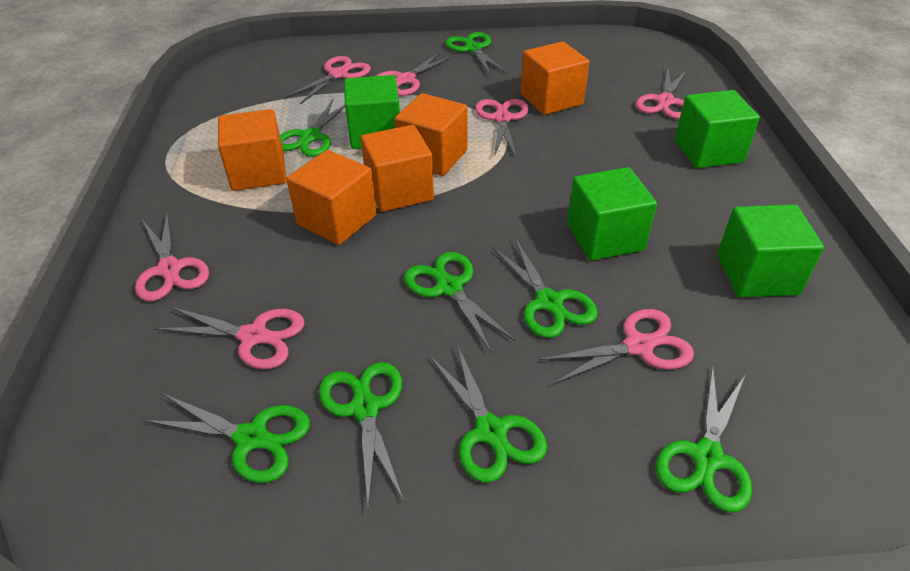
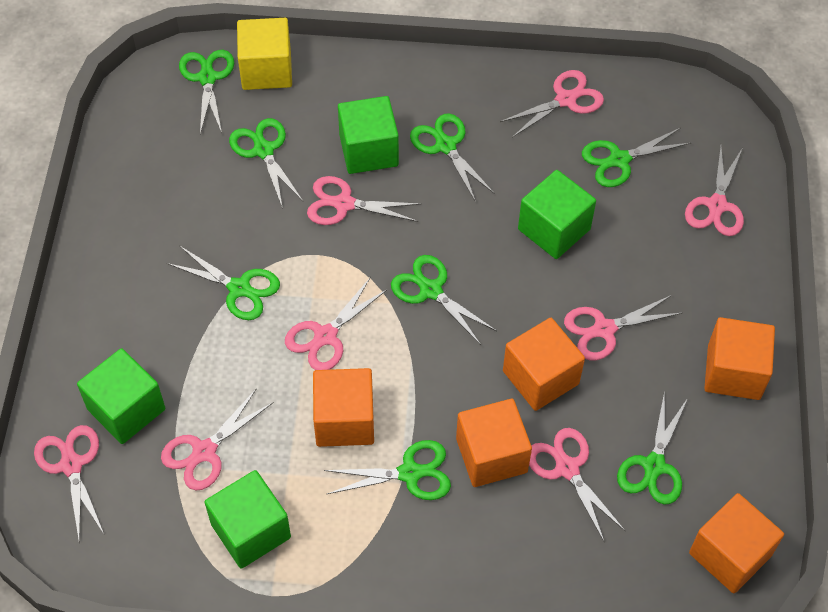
pink scissors: 7 -> 8
yellow cube: 0 -> 1

